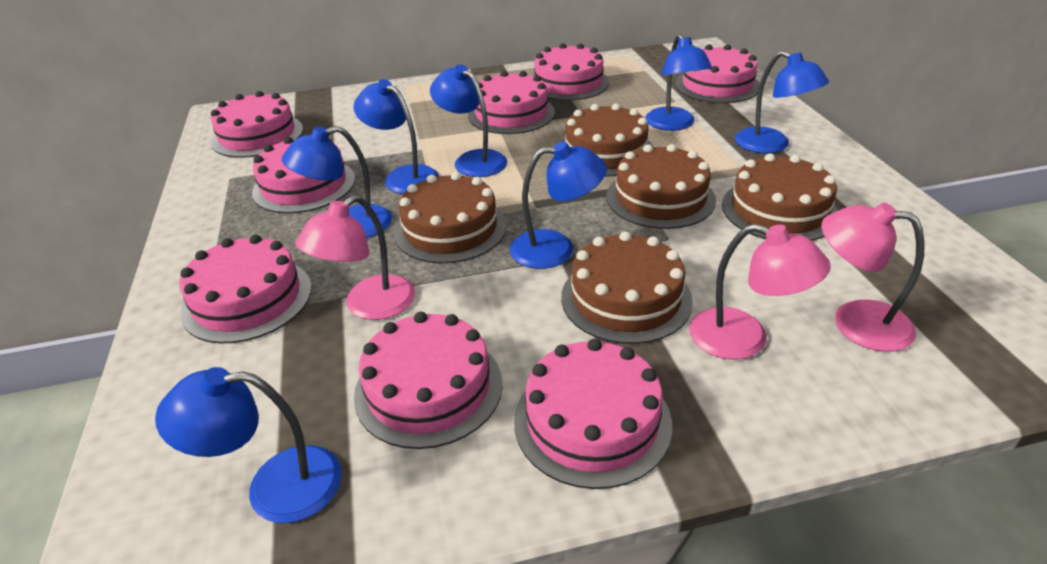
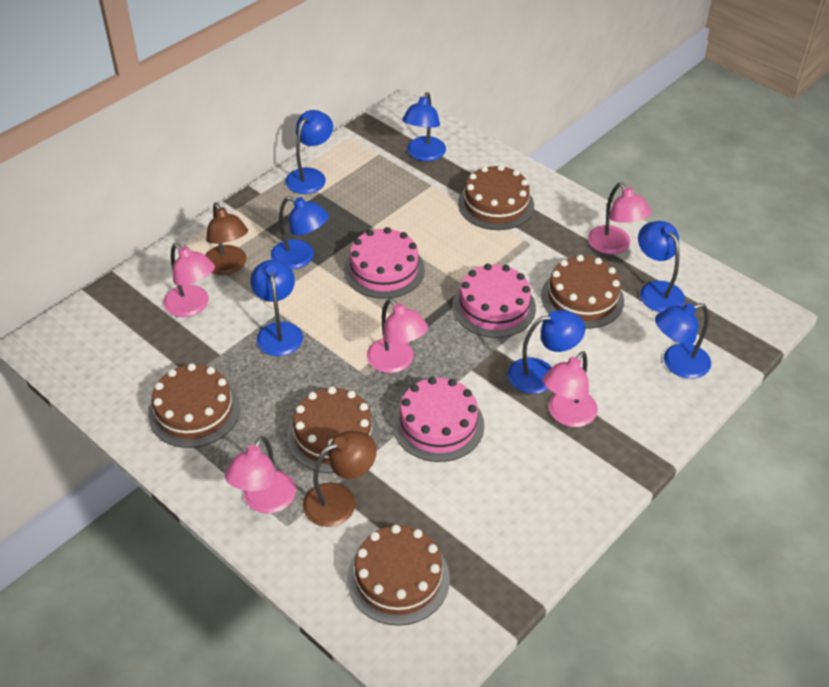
brown lamp: 0 -> 2
pink cake: 8 -> 3
pink lamp: 3 -> 5

